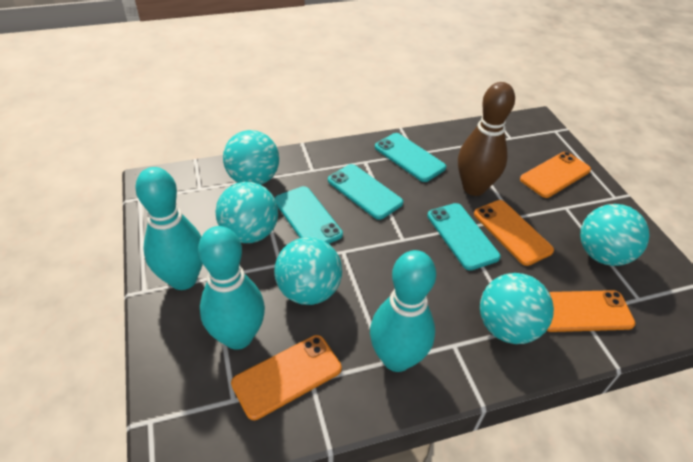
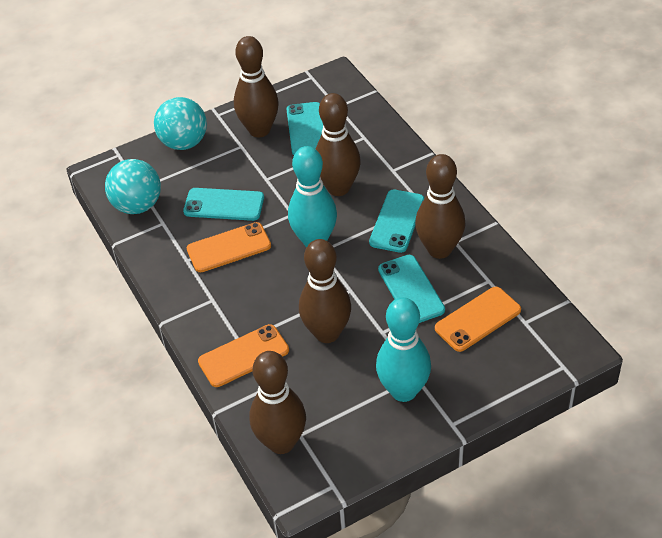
brown bowling pin: 1 -> 5
orange phone: 4 -> 3
turquoise ball: 5 -> 2
turquoise bowling pin: 3 -> 2

